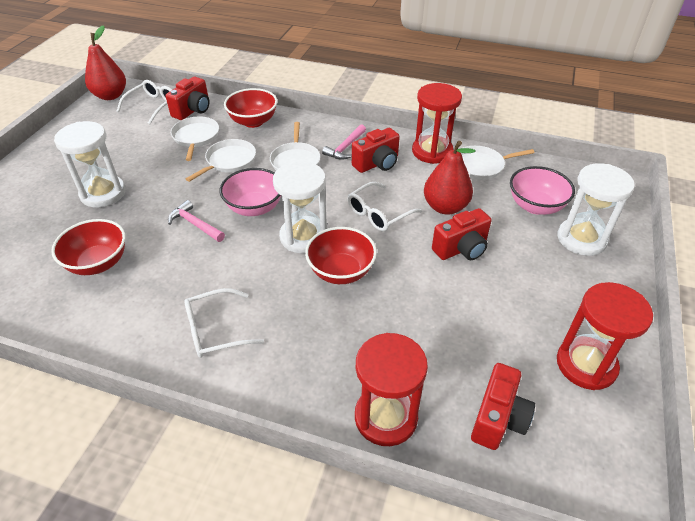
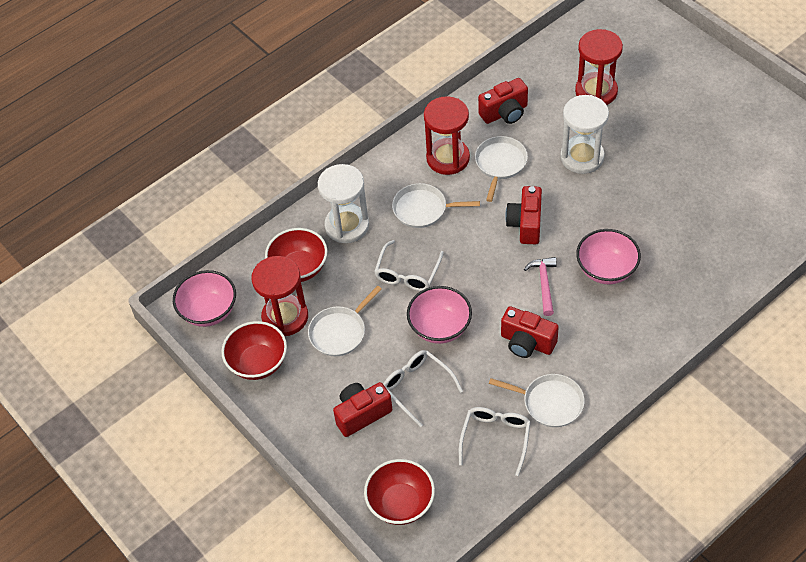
pink bowl: 2 -> 3
pink hammer: 2 -> 1
red pear: 2 -> 0
white hourglass: 3 -> 2

